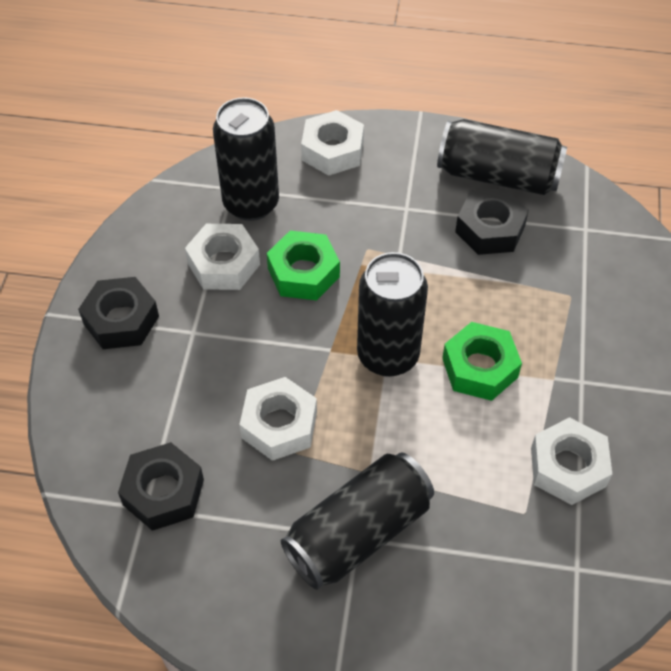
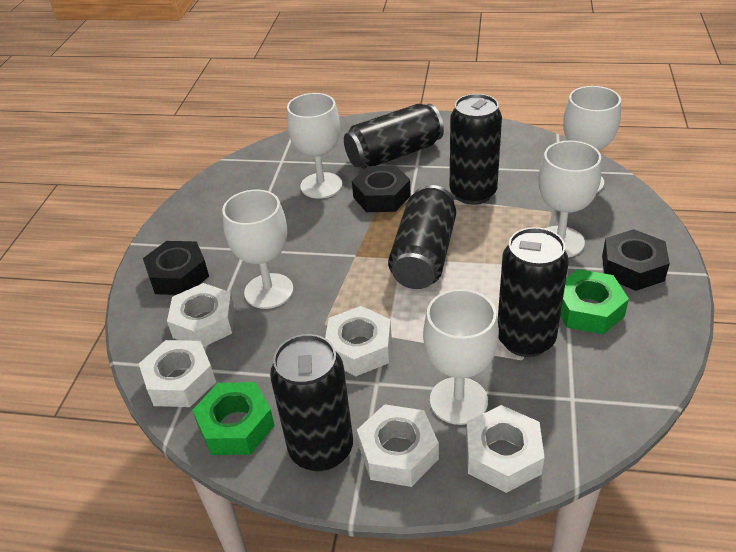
black can: 4 -> 5
white goblet: 0 -> 5
white nut: 4 -> 5

